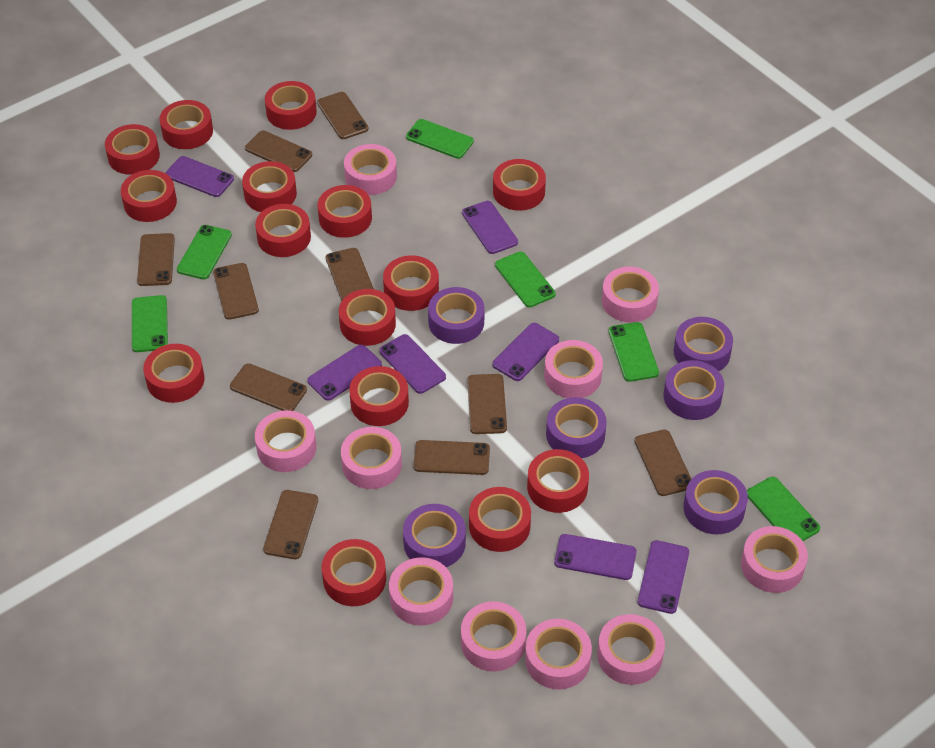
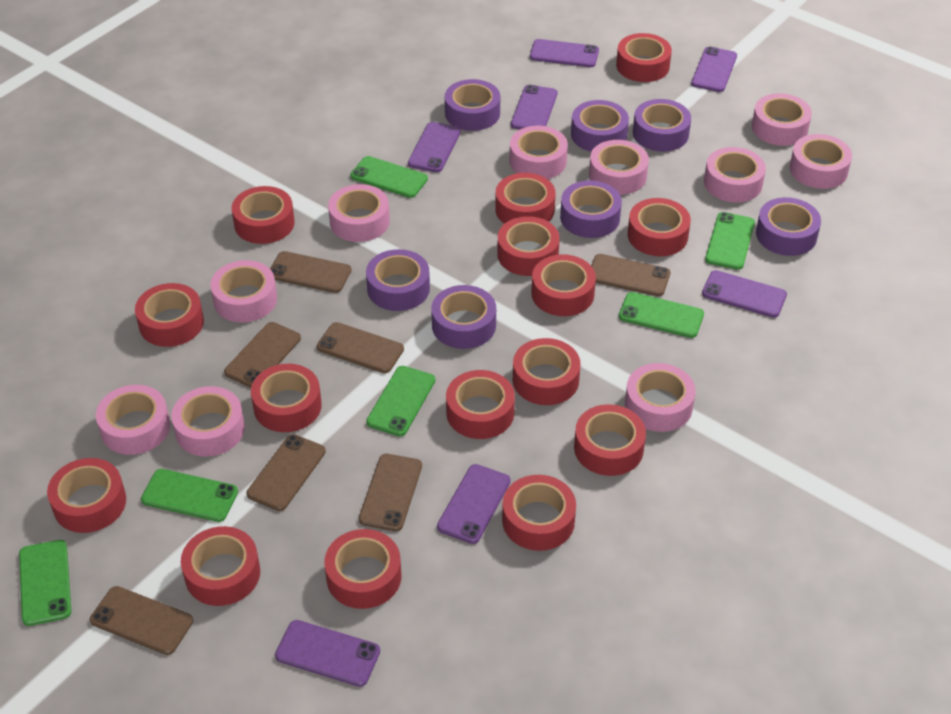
brown phone: 10 -> 7
purple tape: 6 -> 7

